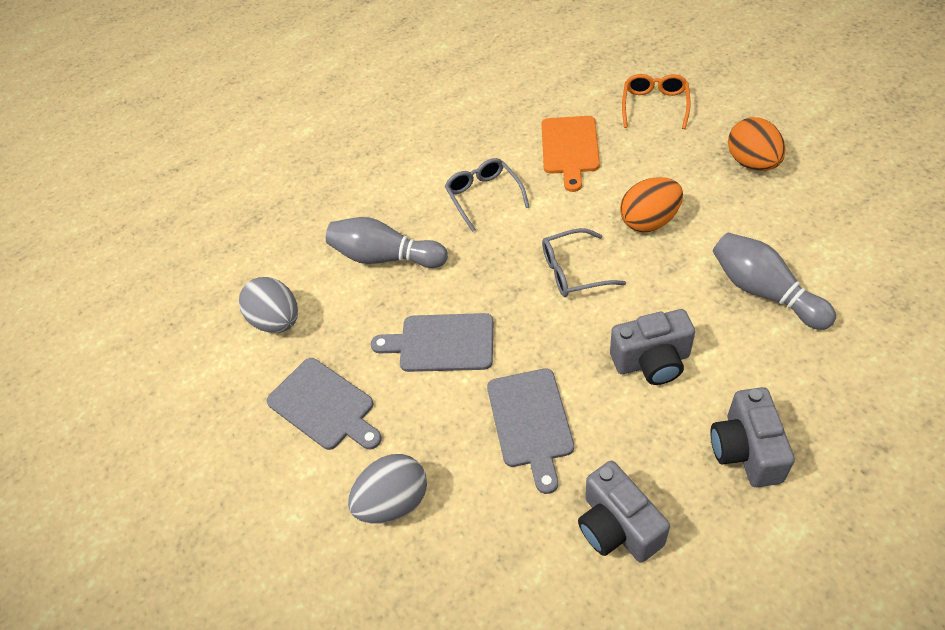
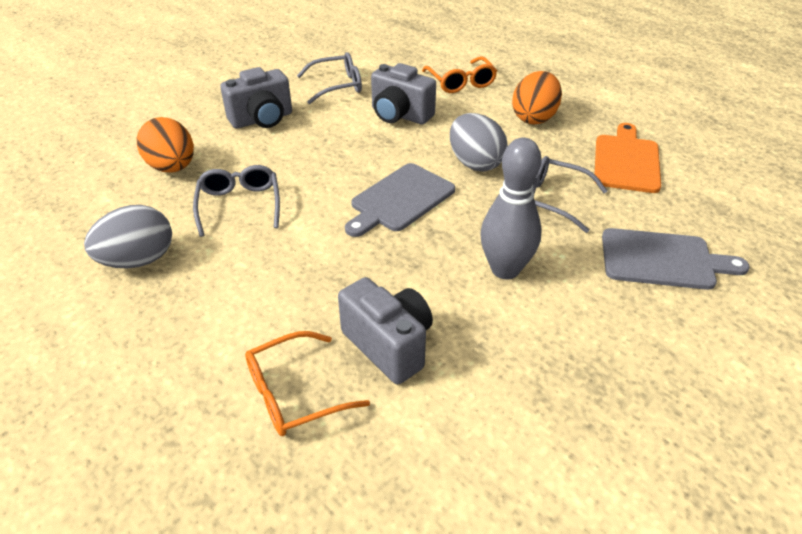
grey bowling pin: 2 -> 1
grey cutting board: 3 -> 2
grey glasses: 2 -> 3
orange glasses: 1 -> 2

